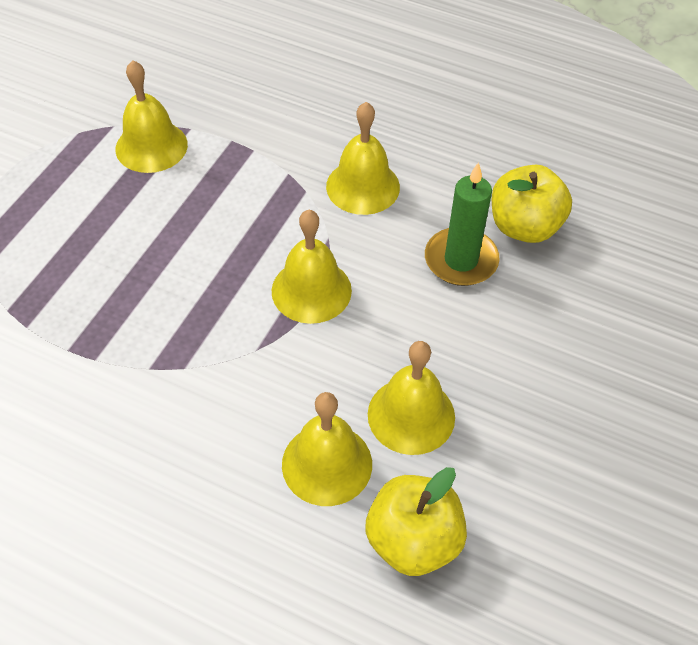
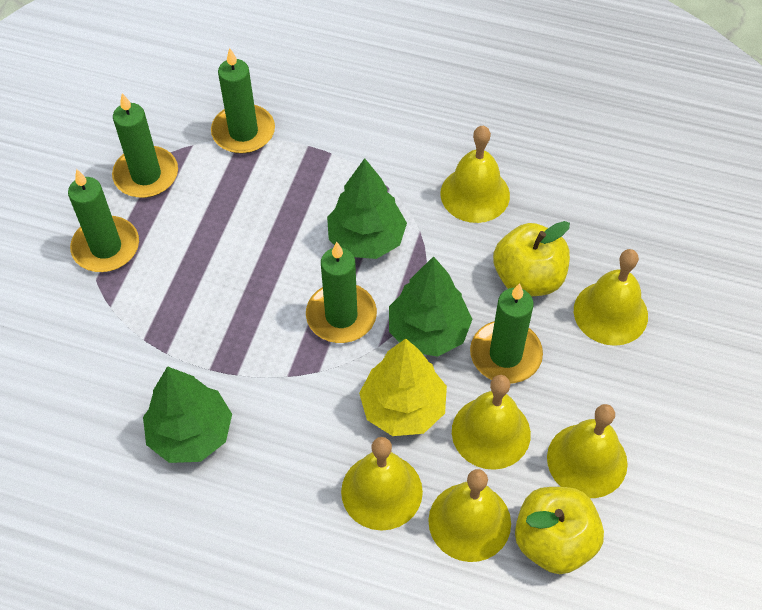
green candle: 1 -> 5
green tree: 0 -> 3
yellow bell: 5 -> 6
yellow tree: 0 -> 1

